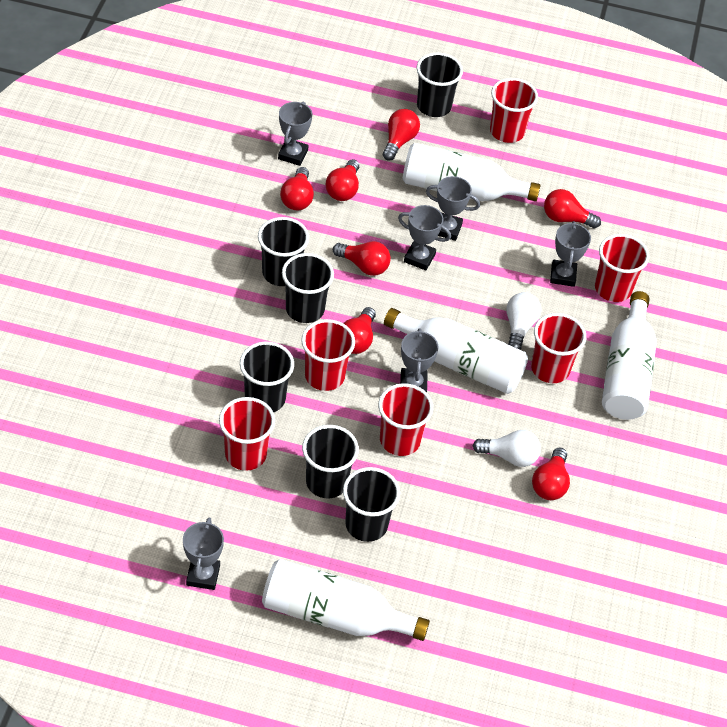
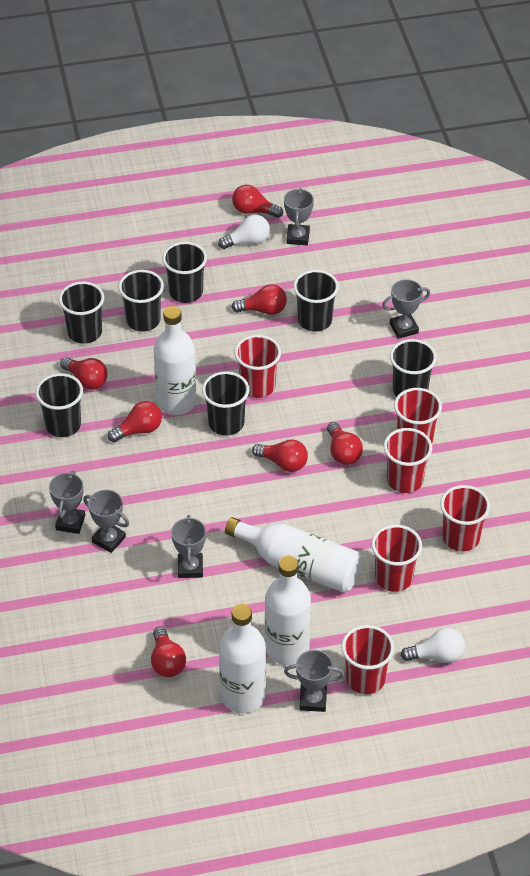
black cup: 6 -> 7

